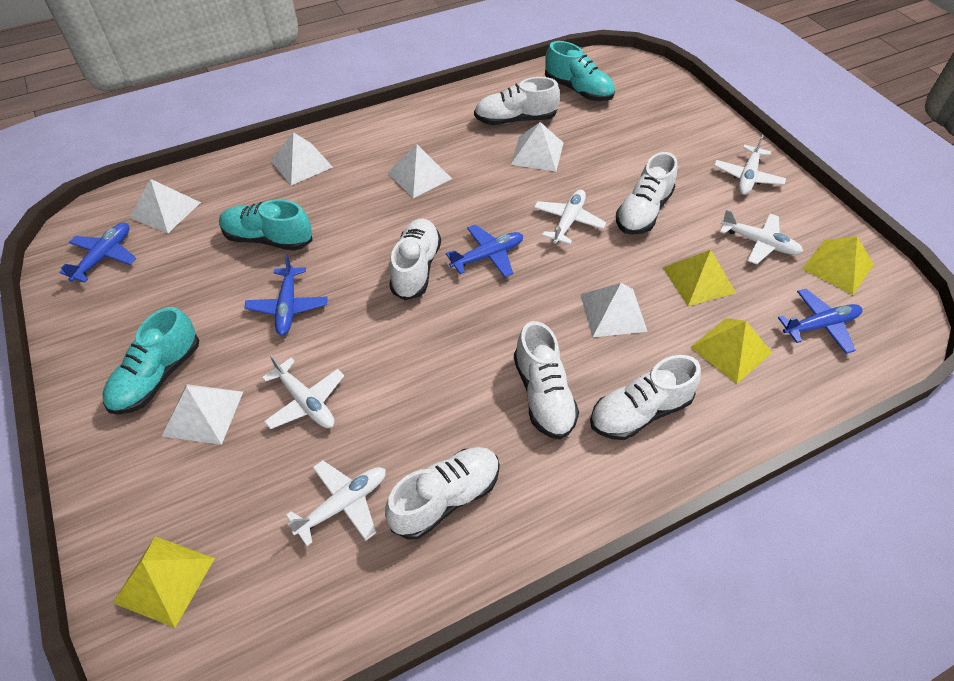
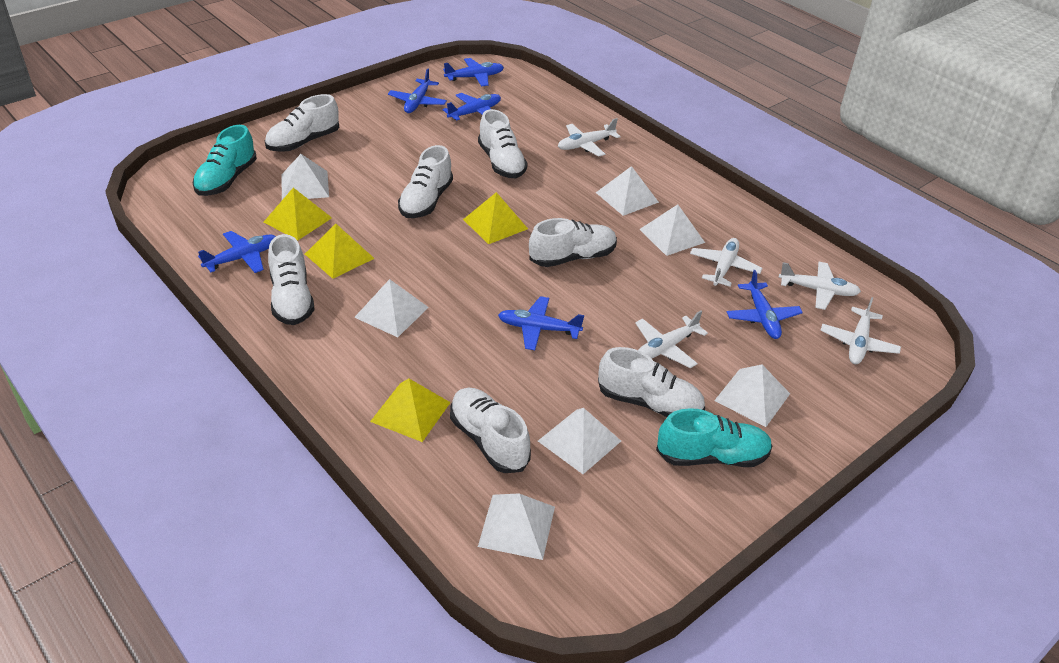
blue plane: 4 -> 6
turquoise shoe: 3 -> 2
white pyramid: 6 -> 7
white shoe: 6 -> 7

